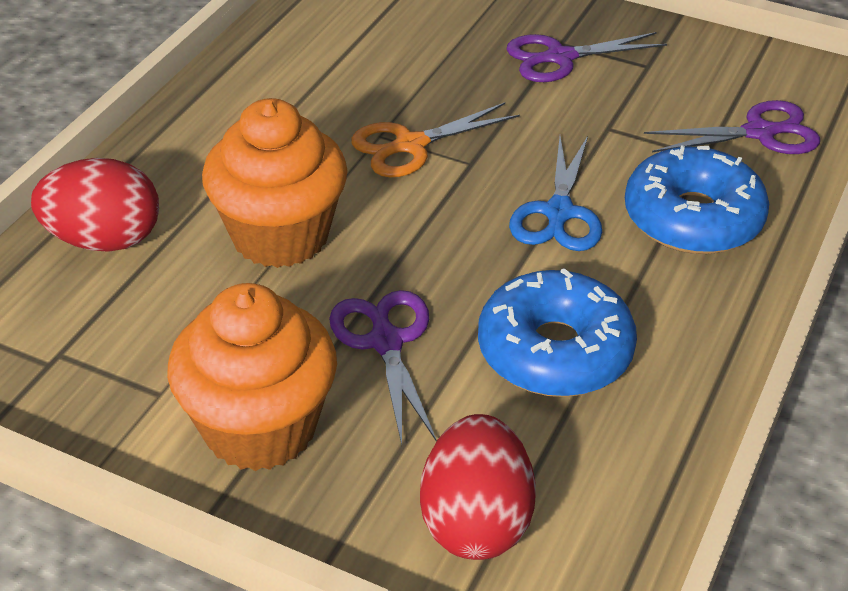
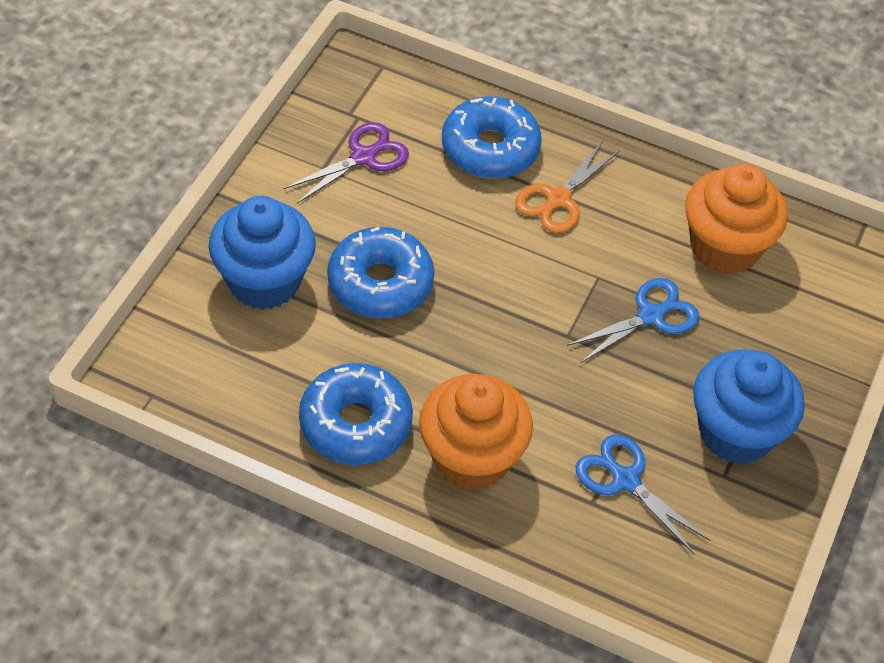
blue cupcake: 0 -> 2
blue donut: 2 -> 3
blue scissors: 1 -> 2
purple scissors: 3 -> 1
red egg: 2 -> 0

